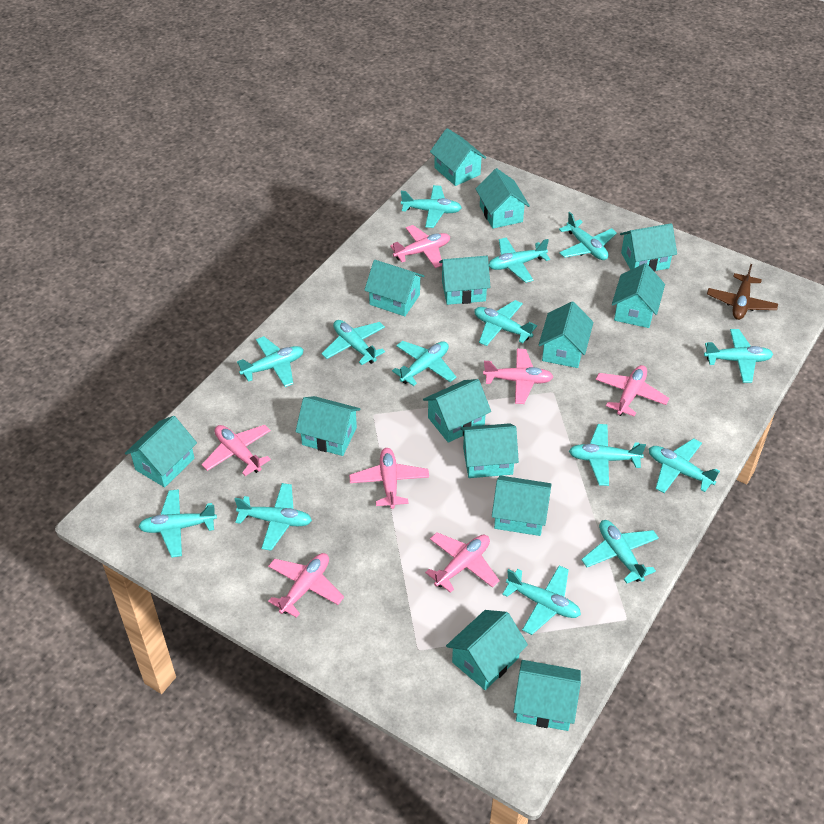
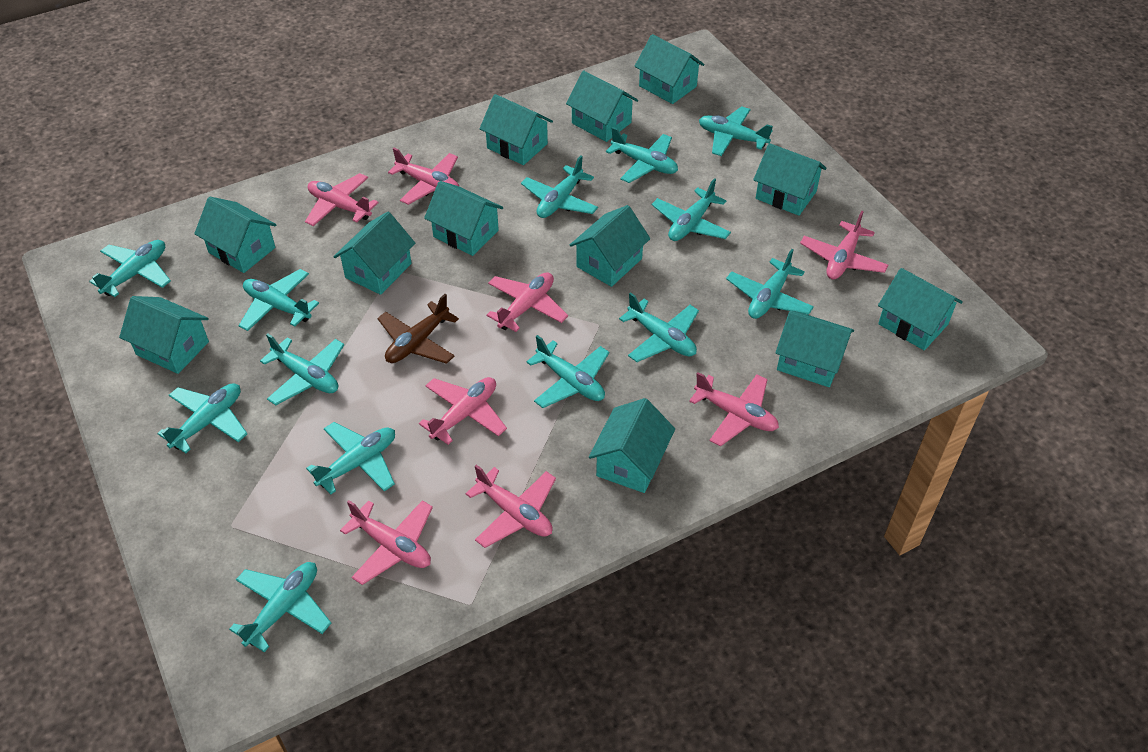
pink plane: 7 -> 8
turquoise house: 14 -> 12
turquoise plane: 14 -> 13

